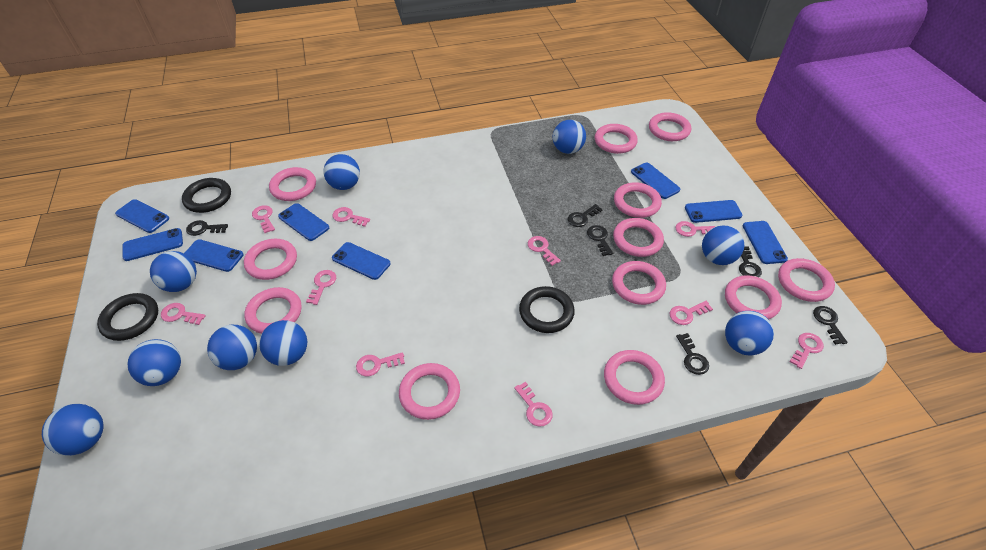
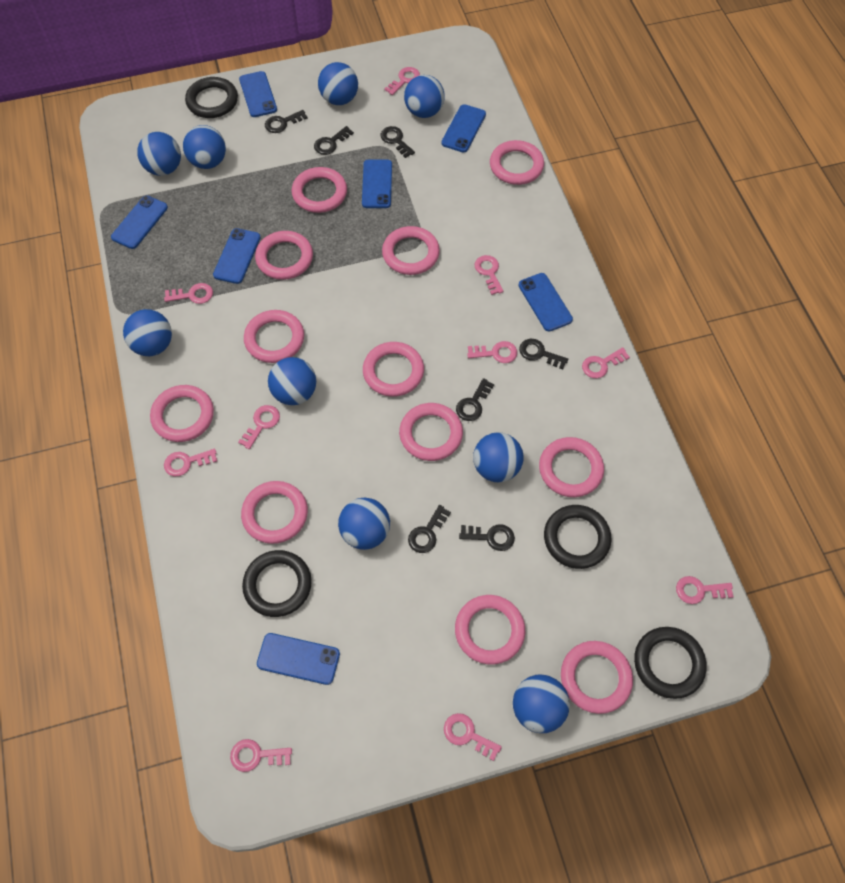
black key: 6 -> 7
black ring: 3 -> 4
blue phone: 8 -> 7

